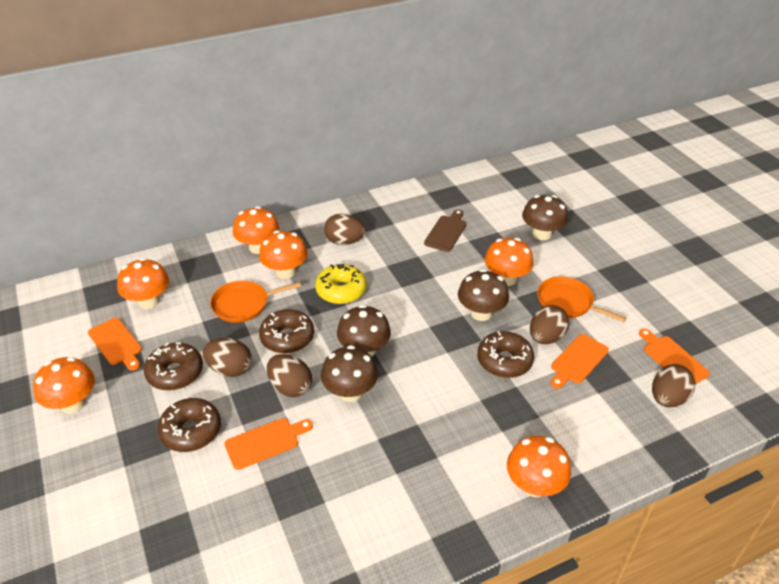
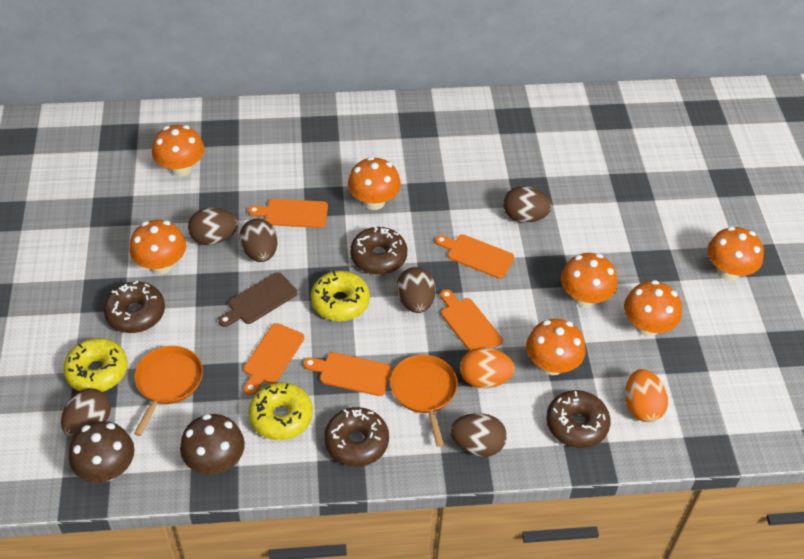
brown egg: 5 -> 6
brown mushroom: 4 -> 2
orange cutting board: 4 -> 5
orange egg: 0 -> 2
orange mushroom: 6 -> 7
yellow donut: 1 -> 3

